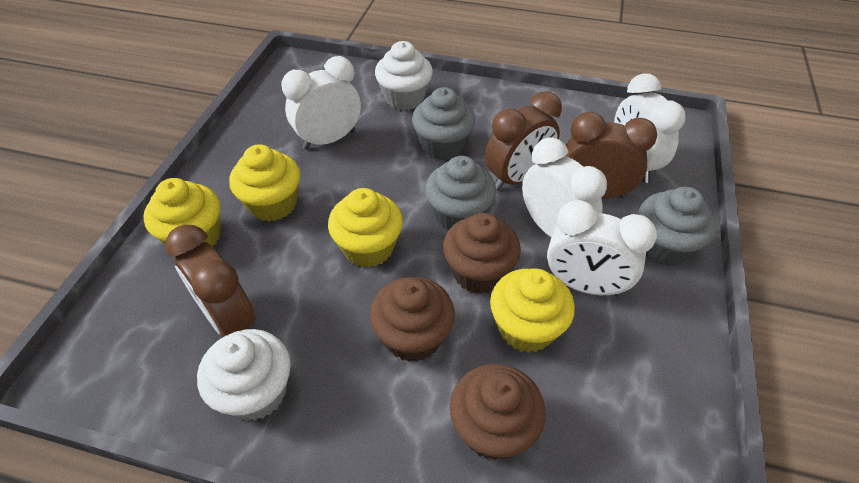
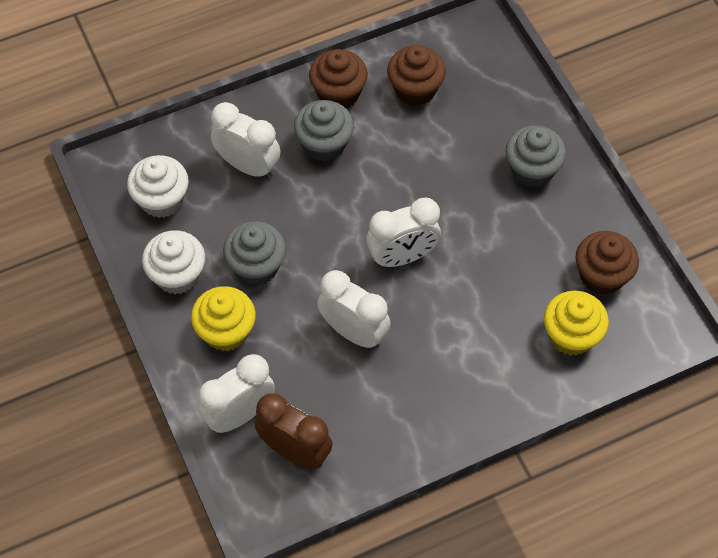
brown clock: 3 -> 1
yellow cupcake: 4 -> 2

